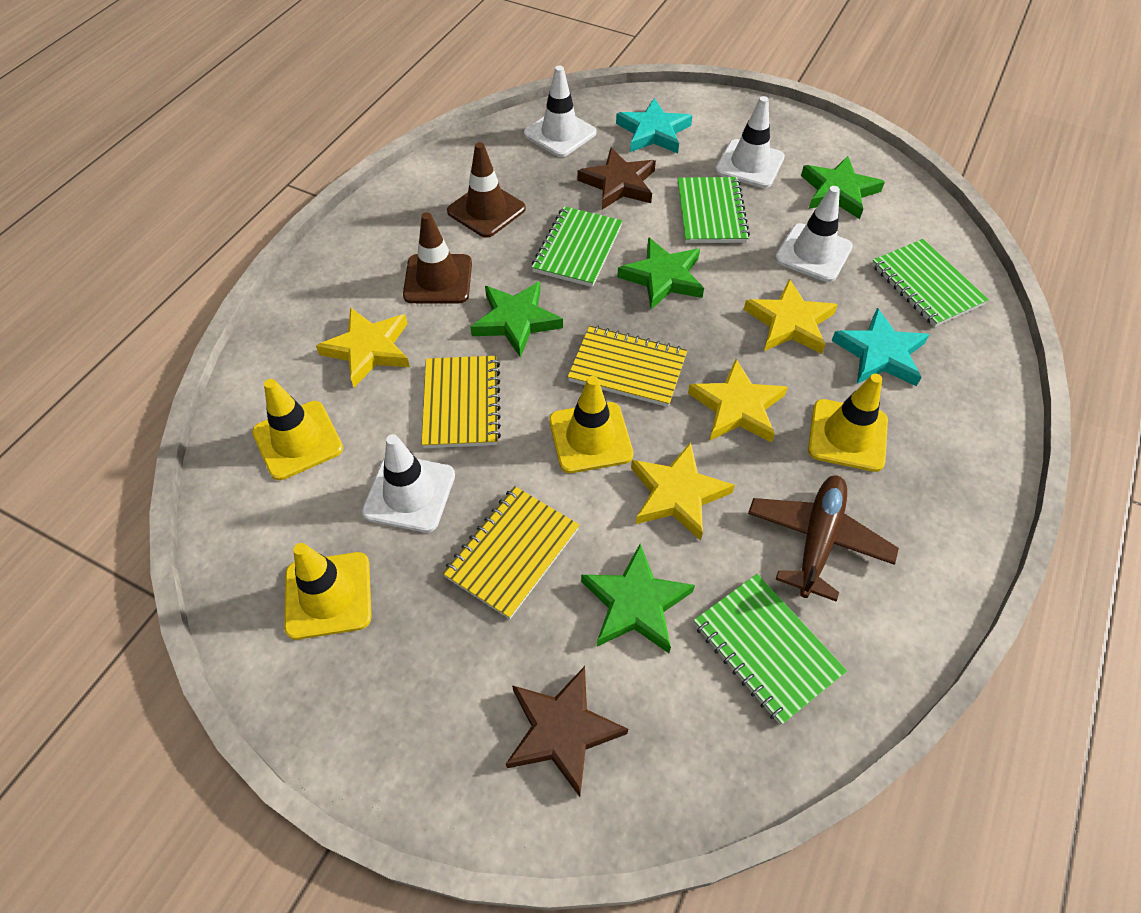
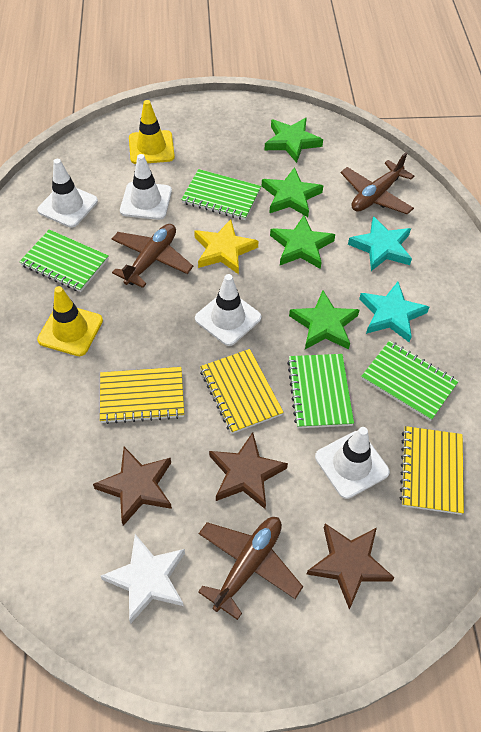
brown plane: 1 -> 3
brown star: 2 -> 3
brown traffic cone: 2 -> 0
white star: 0 -> 1
yellow star: 4 -> 1
yellow traffic cone: 4 -> 2

